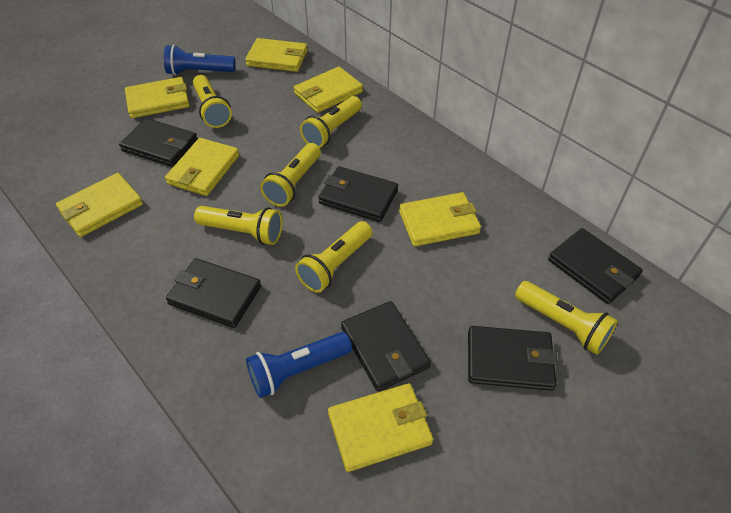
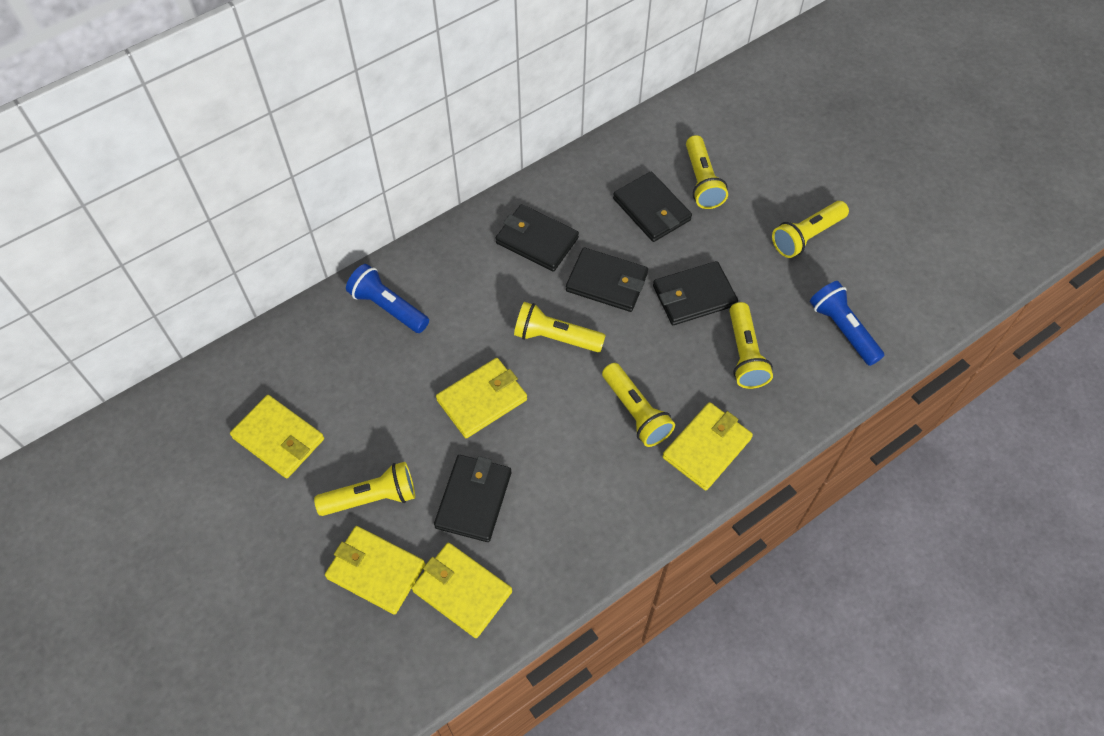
black wallet: 6 -> 5
yellow wallet: 7 -> 5

